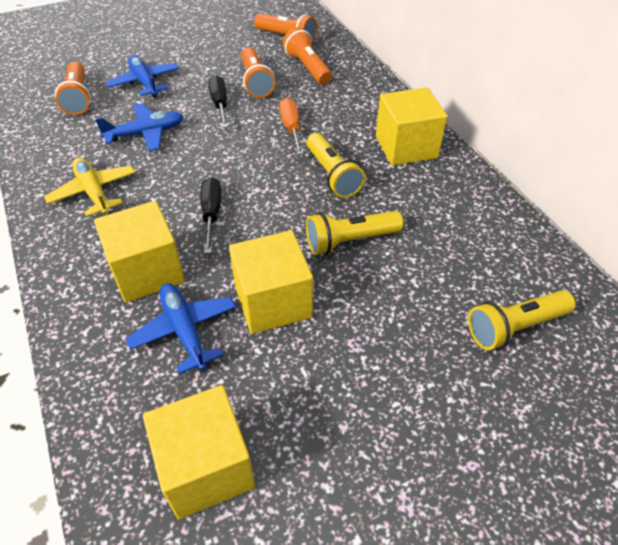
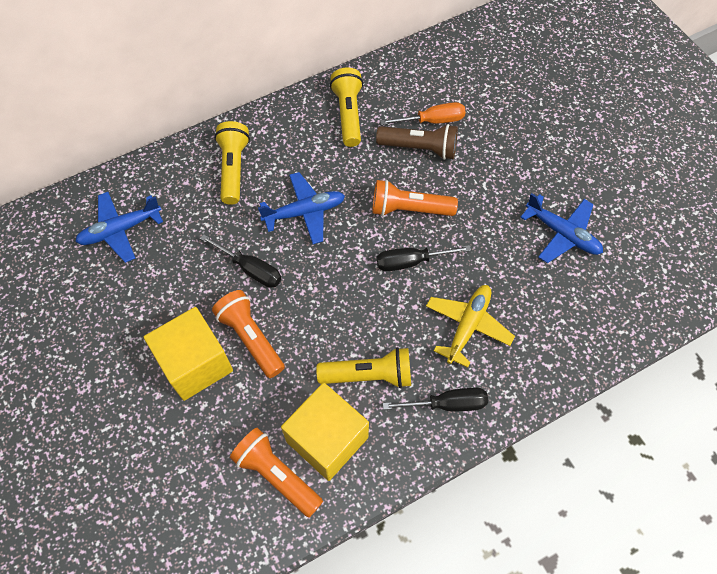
black screwdriver: 2 -> 3
brown flashlight: 0 -> 1
orange flashlight: 4 -> 3
yellow cube: 4 -> 2

